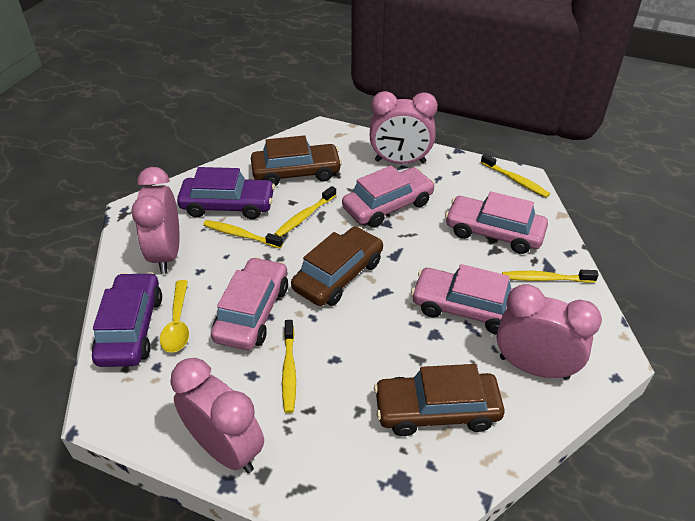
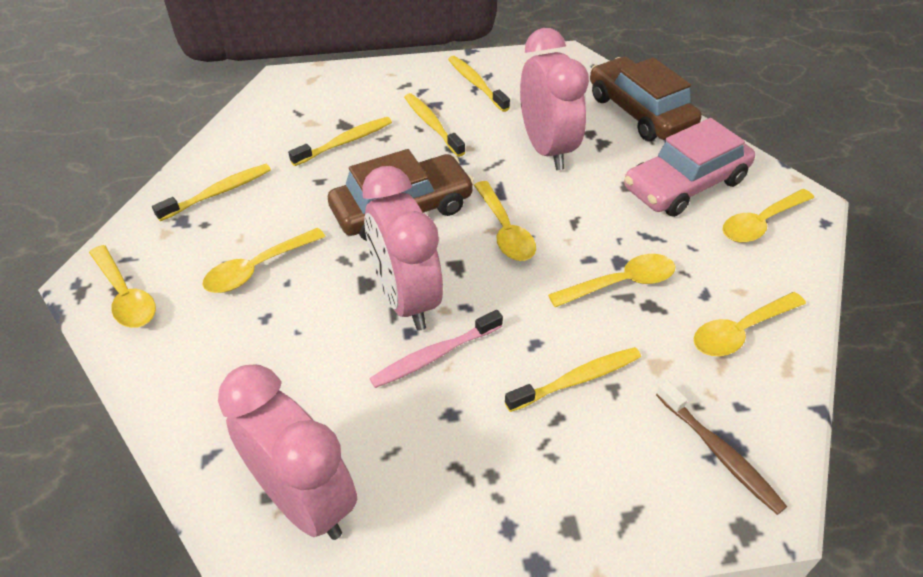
brown car: 3 -> 2
brown toothbrush: 0 -> 1
pink car: 4 -> 1
pink clock: 4 -> 3
pink toothbrush: 0 -> 1
purple car: 2 -> 0
yellow spoon: 1 -> 6

